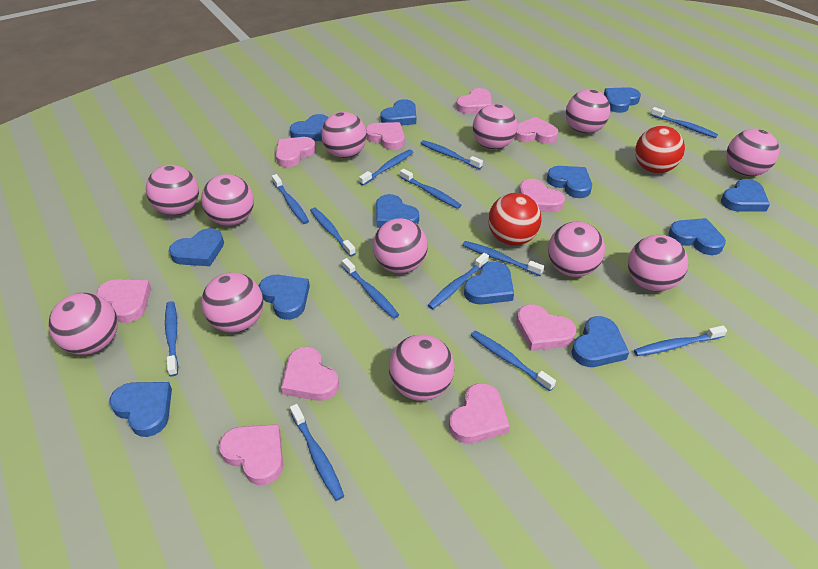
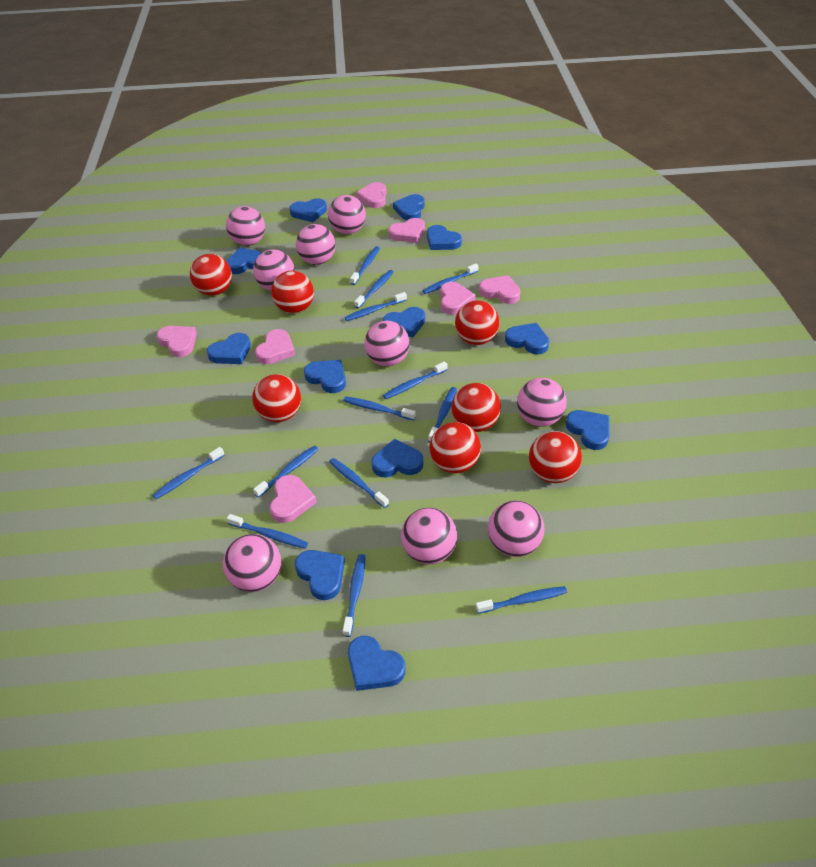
pink ball: 12 -> 9
pink heart: 10 -> 7
red ball: 2 -> 7

